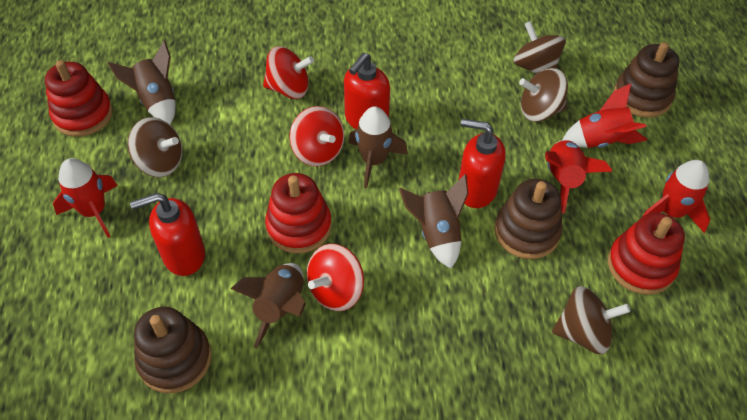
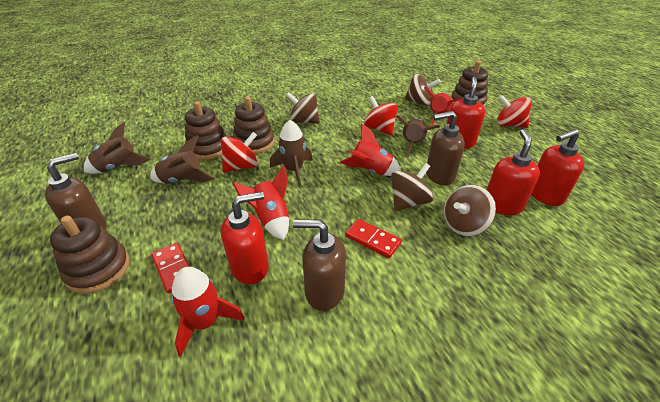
brown soap dispenser: 0 -> 3
brown stacking toy: 3 -> 4
red domino: 0 -> 2
red soap dispenser: 3 -> 4
red stacking toy: 3 -> 0

